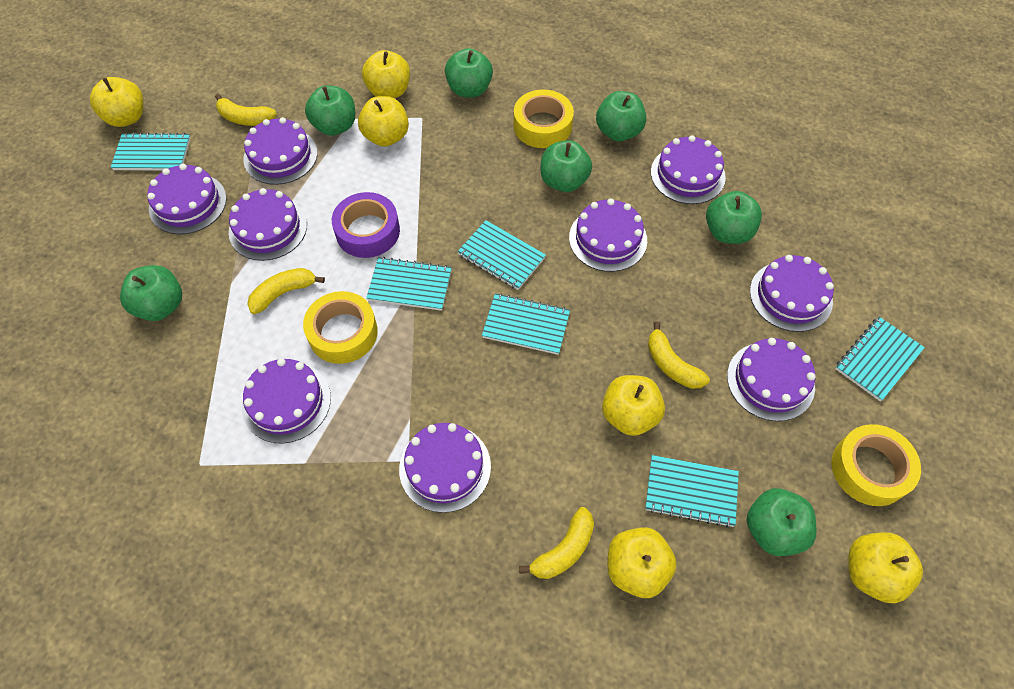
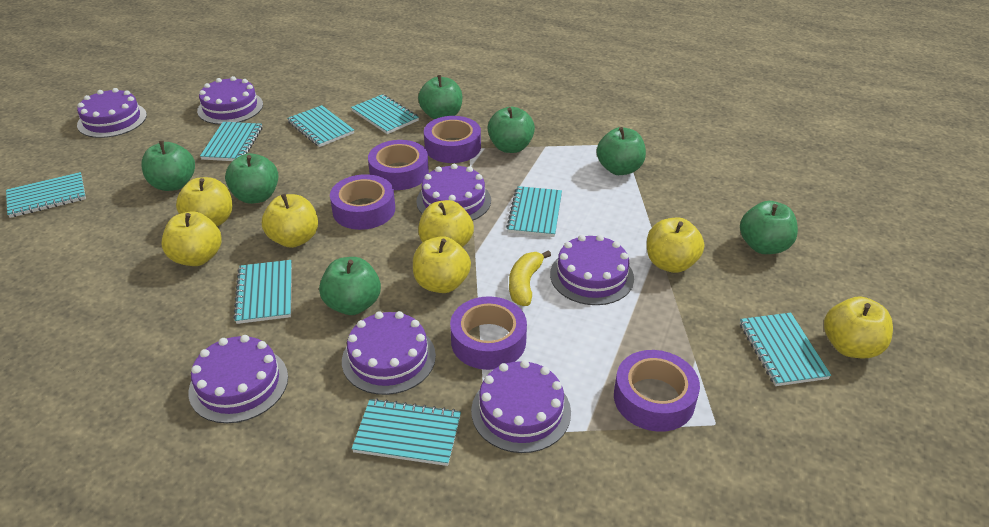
purple cake: 9 -> 7
purple tape: 1 -> 5
turquoise notebook: 6 -> 8
yellow apple: 6 -> 7
yellow banana: 4 -> 1
yellow tape: 3 -> 0

